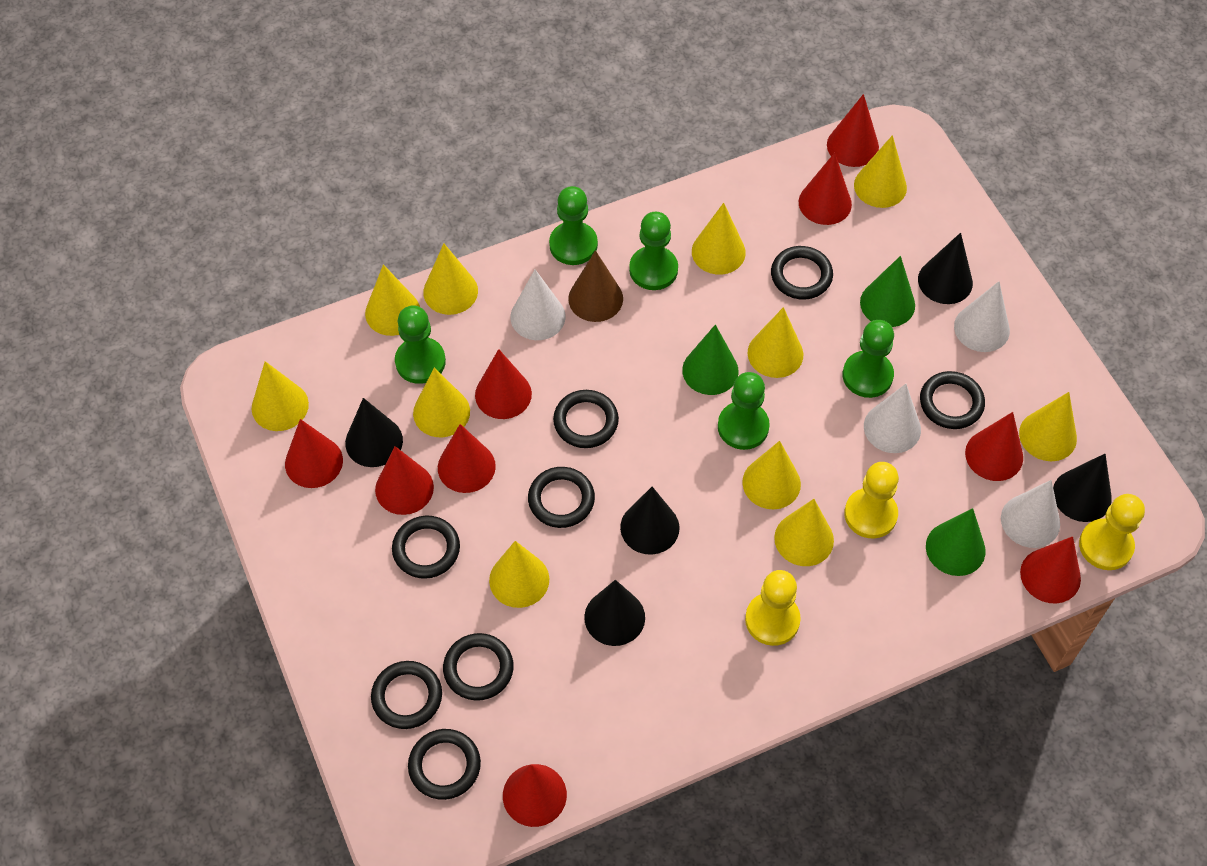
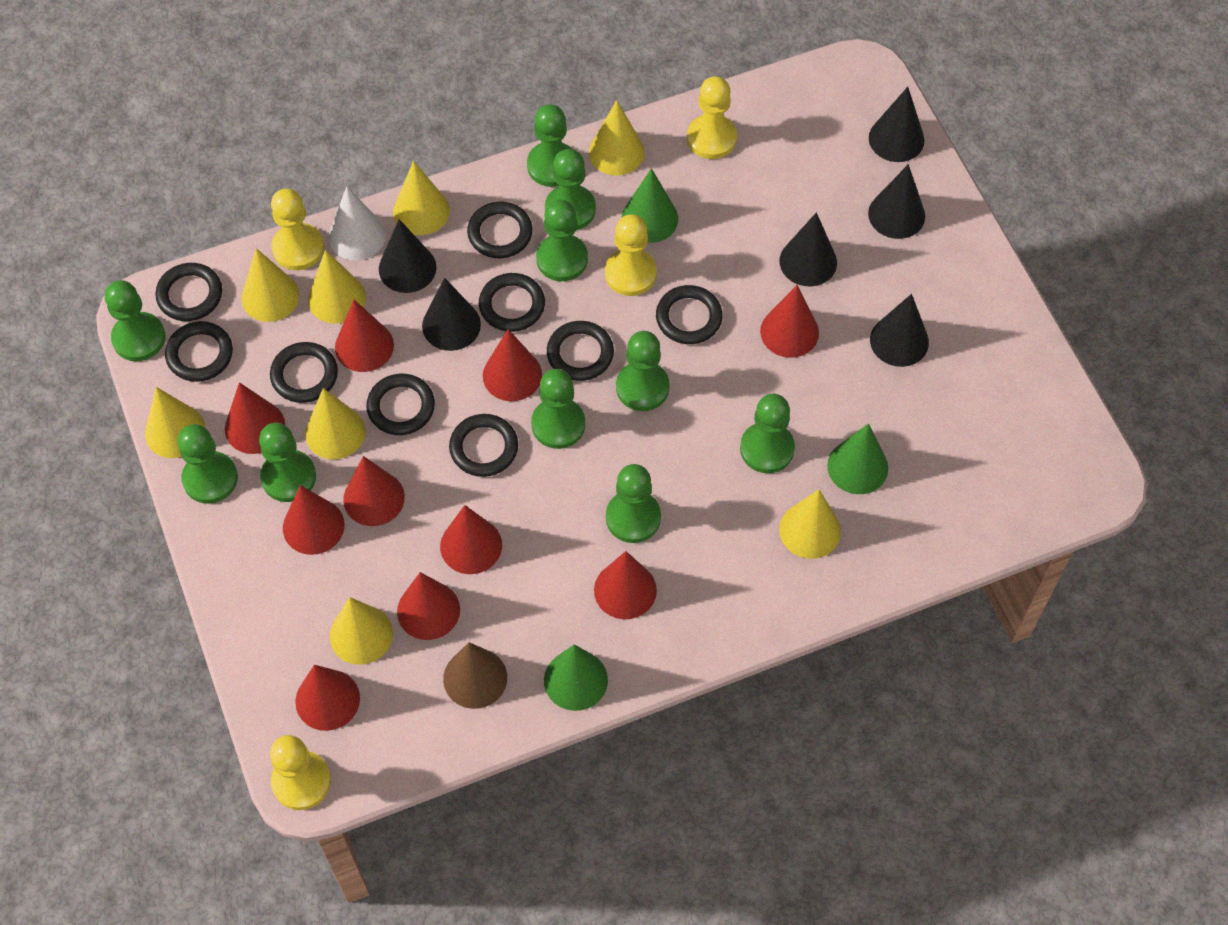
black cone: 5 -> 6
black ring: 8 -> 9
green pawn: 5 -> 10
red cone: 9 -> 10
white cone: 4 -> 1
yellow cone: 11 -> 8
yellow pawn: 3 -> 4

